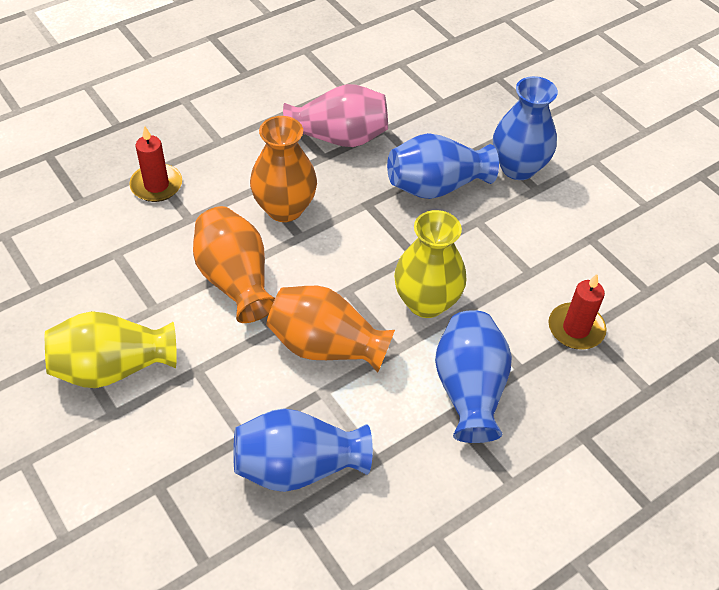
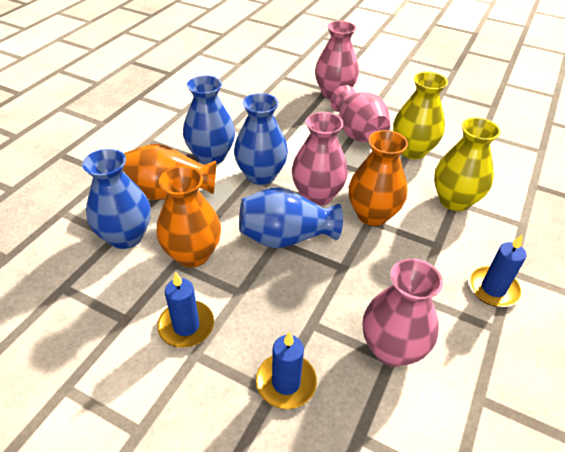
blue candle: 0 -> 3
pink vase: 1 -> 4
red candle: 2 -> 0

